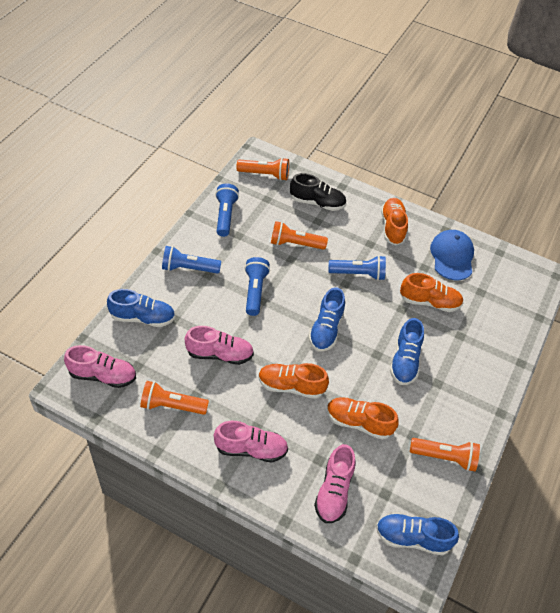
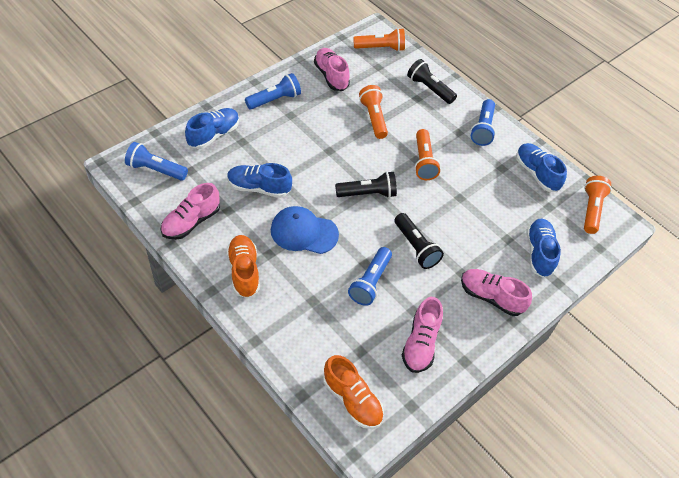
black flashlight: 0 -> 3
black shoe: 1 -> 0
orange shoe: 4 -> 2

